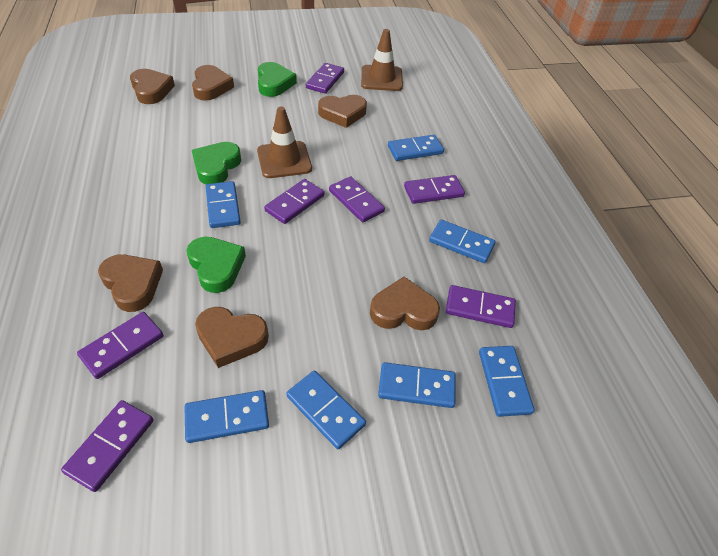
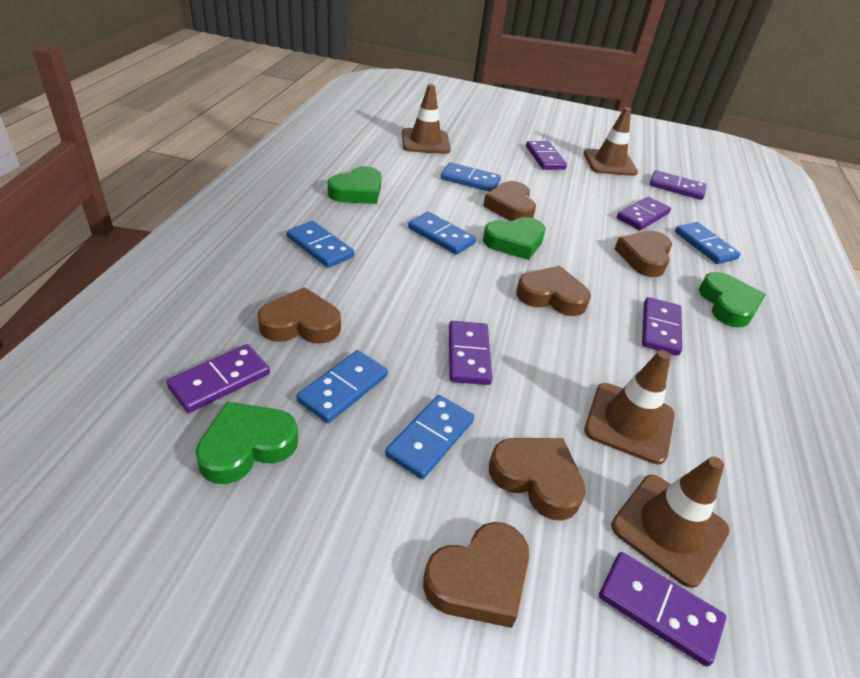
blue domino: 7 -> 6
brown traffic cone: 2 -> 4
green heart: 3 -> 4

